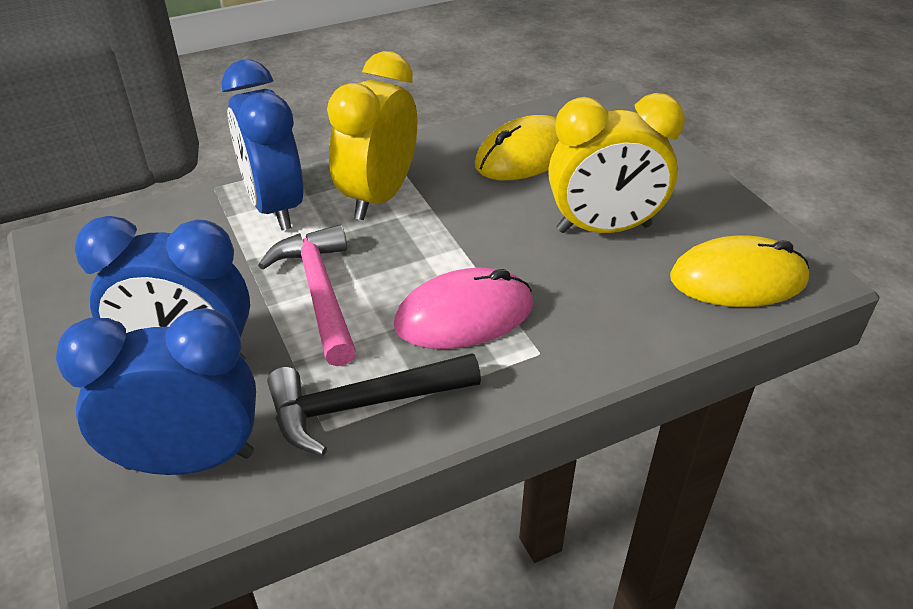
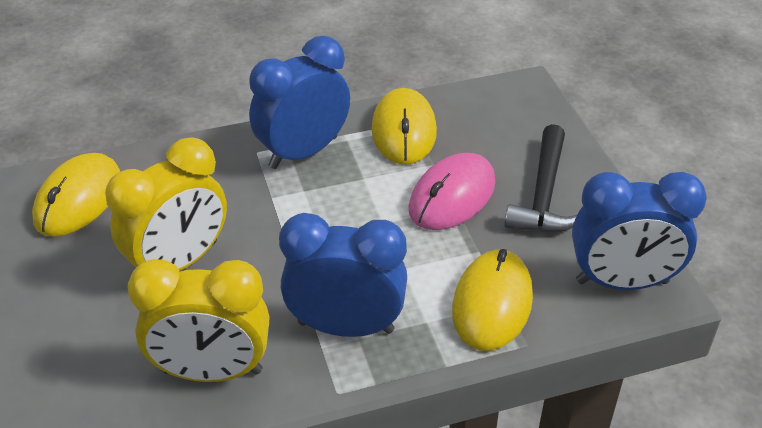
pink hammer: 1 -> 0
yellow mouse: 2 -> 3

